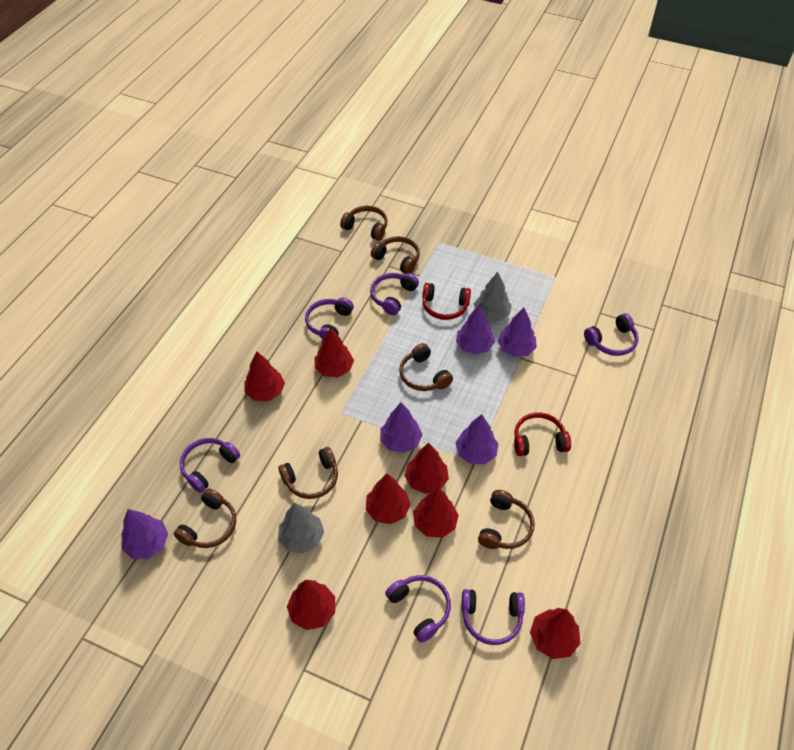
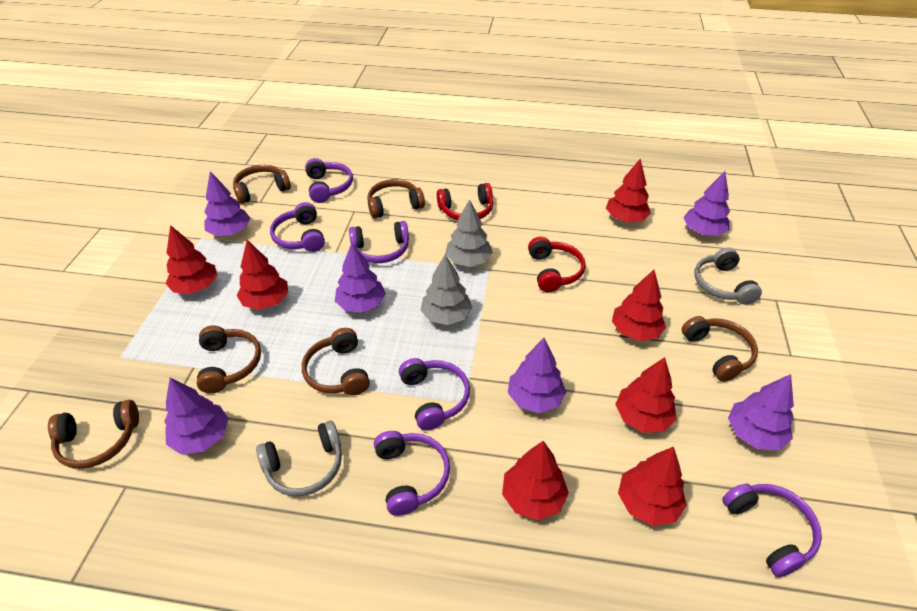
grey headphones: 0 -> 2
purple tree: 5 -> 6

